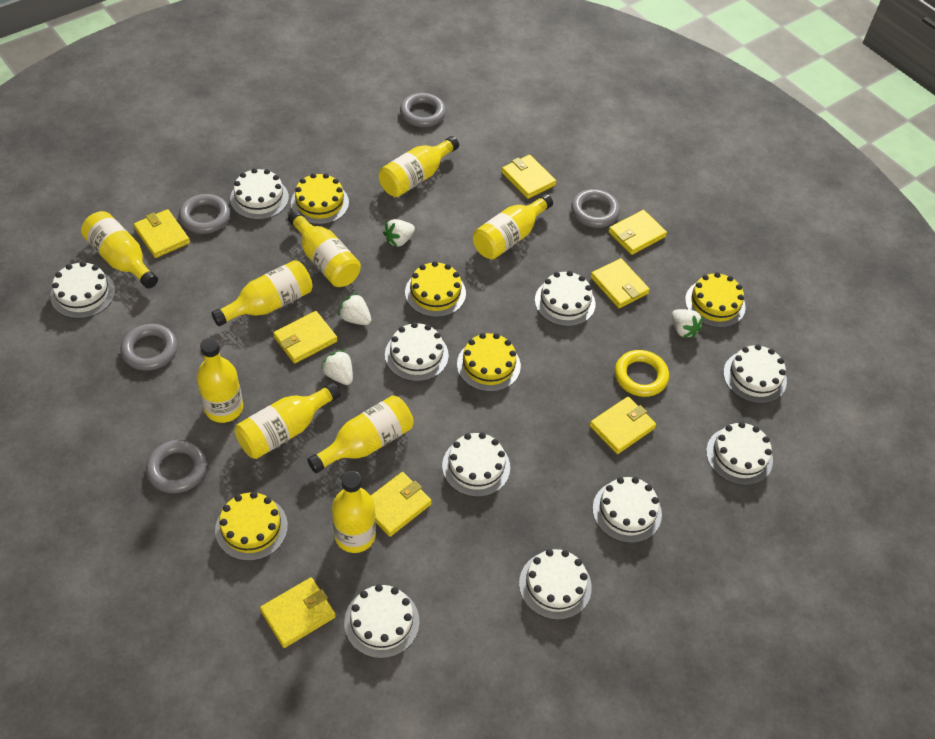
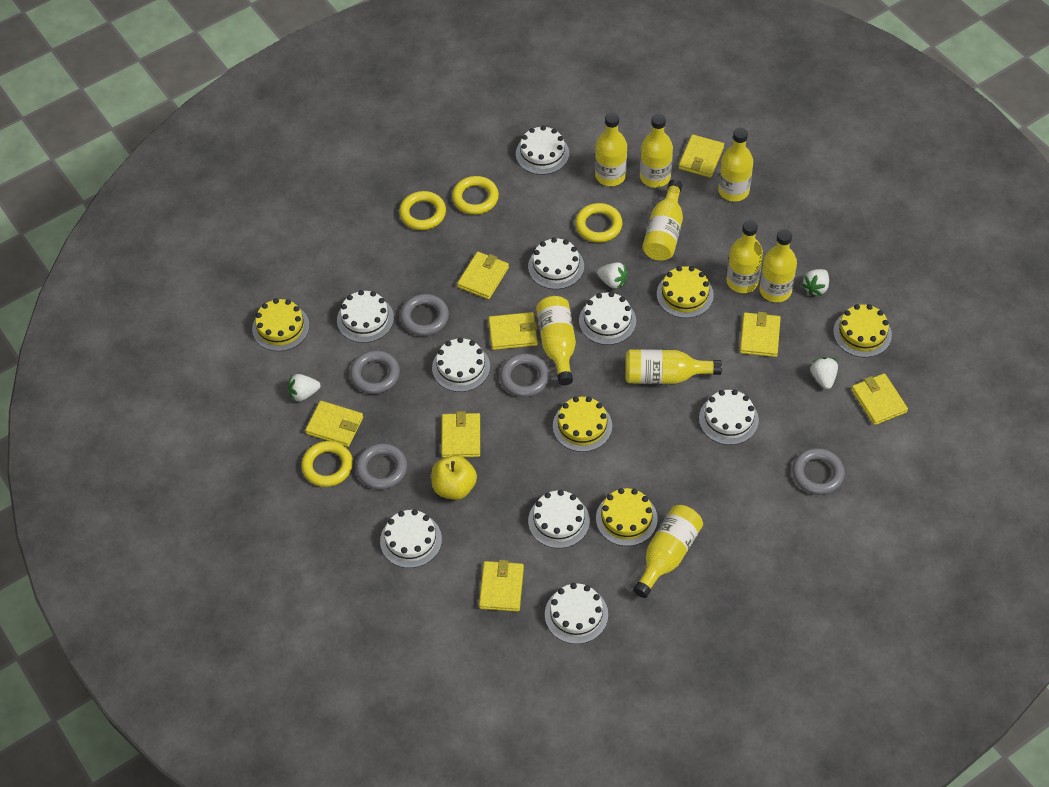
white cake: 10 -> 9
yellow apple: 0 -> 1
yellow ring: 1 -> 4

